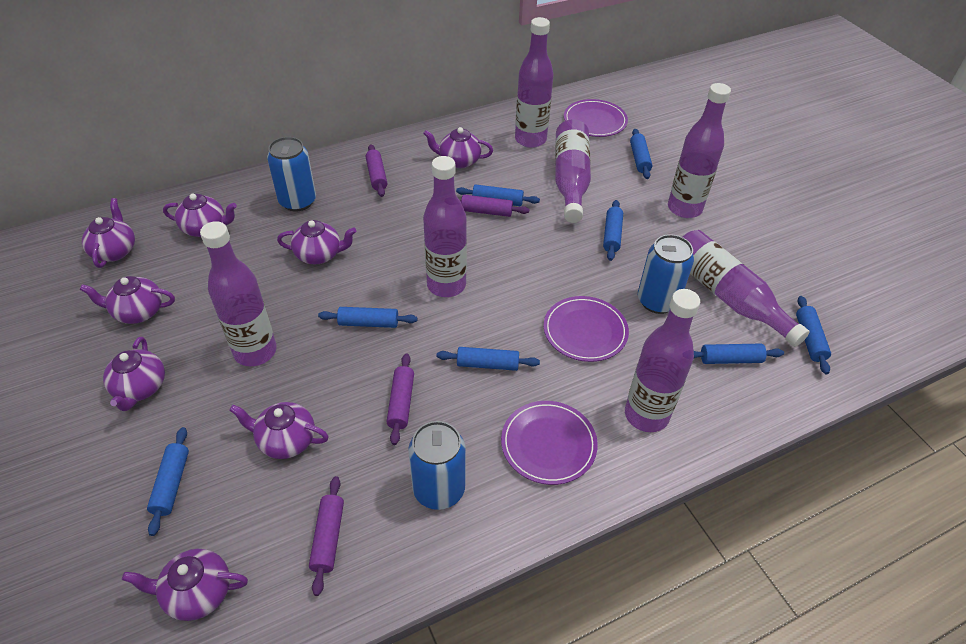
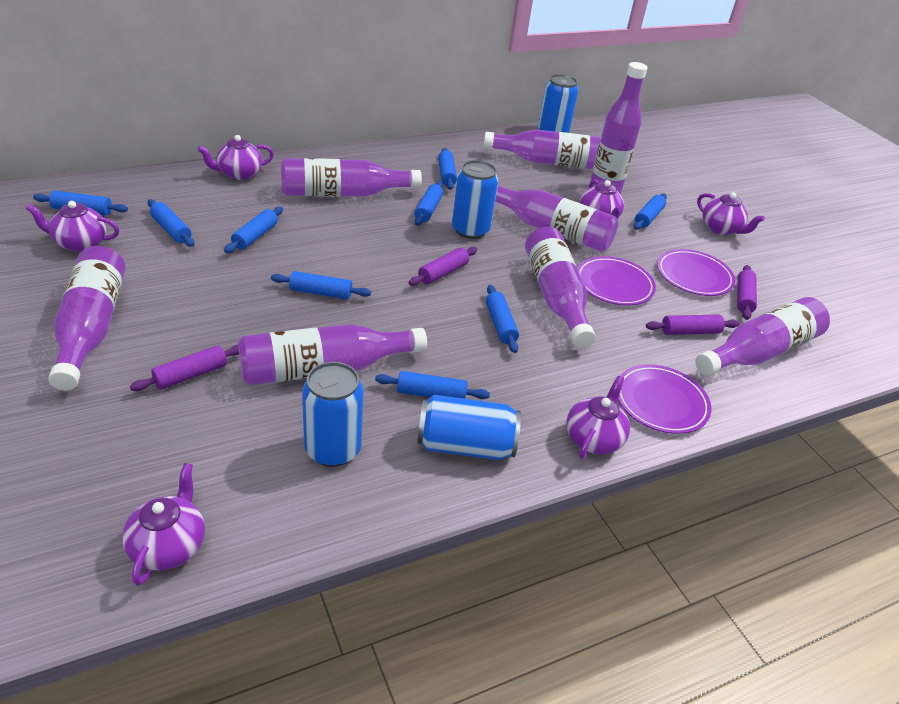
blue can: 3 -> 4
blue rolling pin: 8 -> 9
purple bottle: 7 -> 8
purple teapot: 8 -> 6

